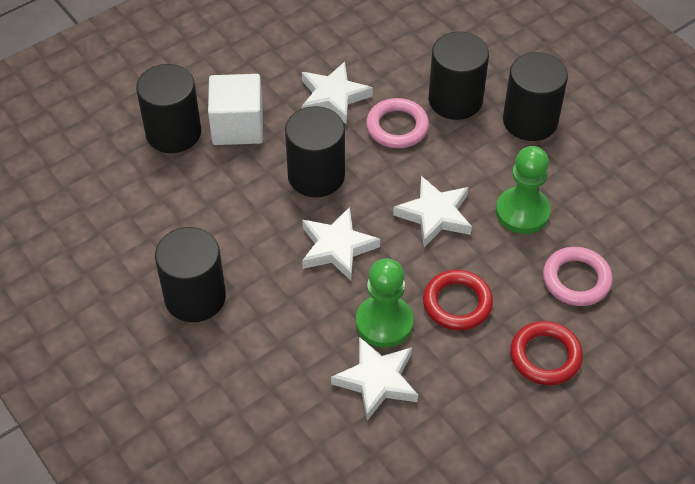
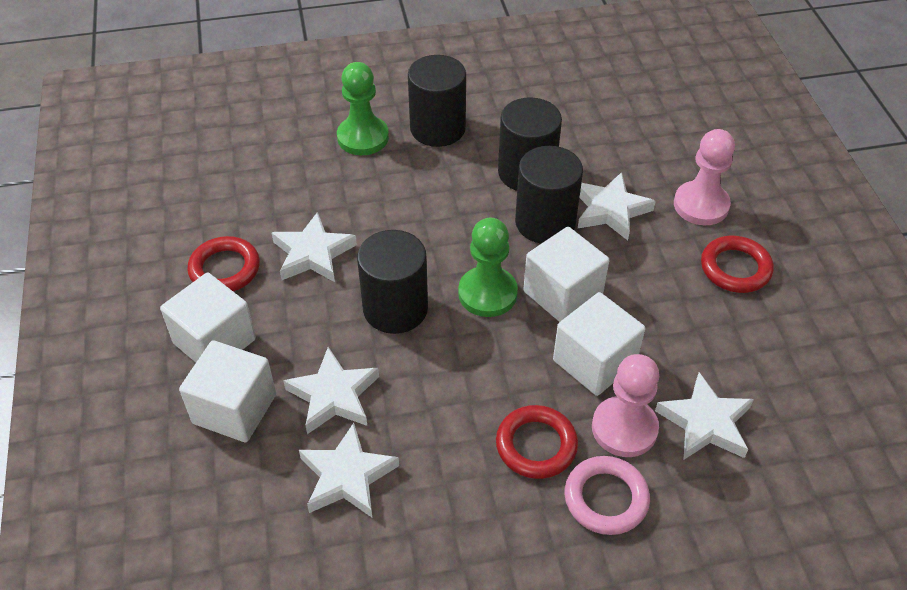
black cylinder: 5 -> 4
pink pawn: 0 -> 2
pink ring: 2 -> 1
red ring: 2 -> 3
white cube: 1 -> 4
white star: 4 -> 5

